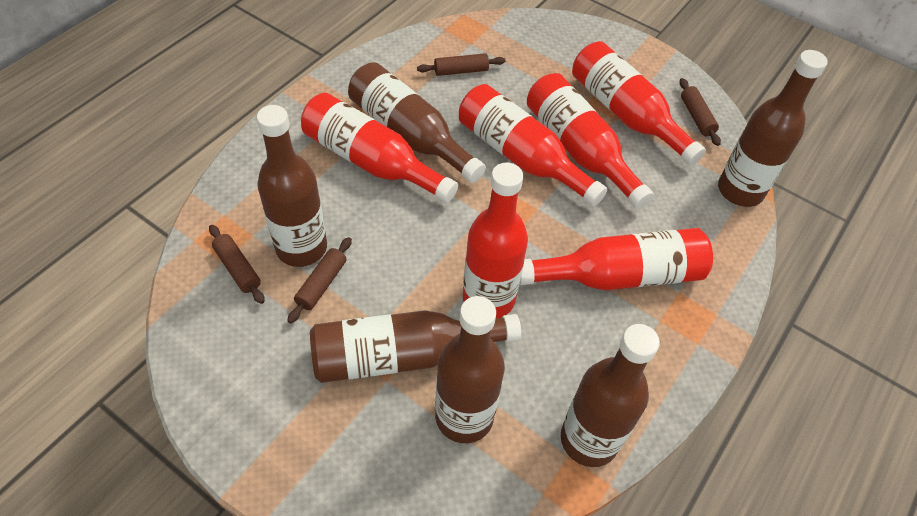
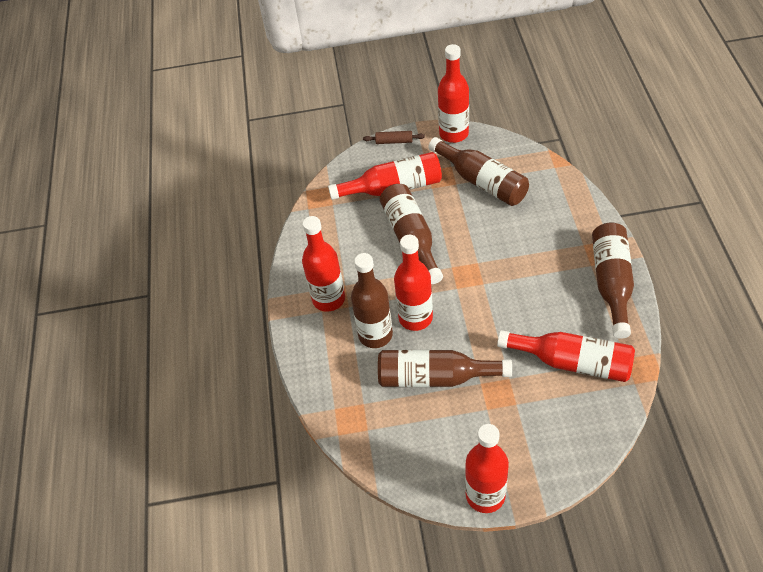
brown bottle: 6 -> 5
brown rolling pin: 4 -> 1

